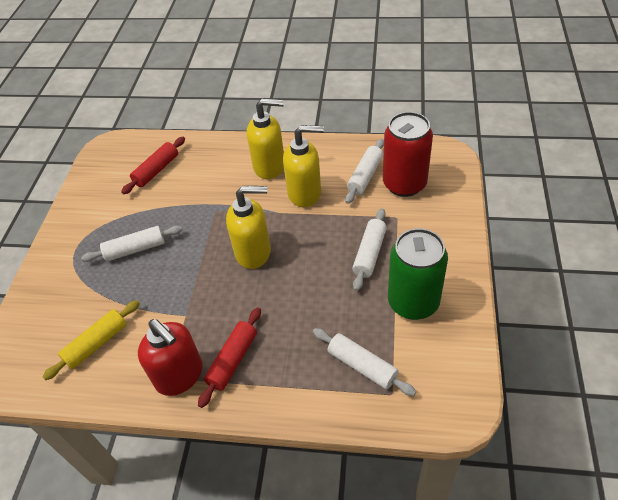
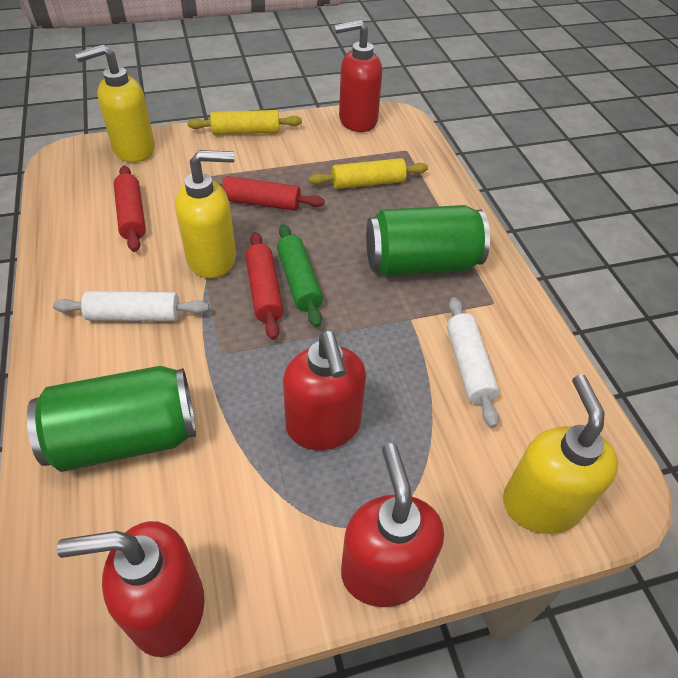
green can: 1 -> 2
green rolling pin: 0 -> 1
red can: 1 -> 0
red rolling pin: 2 -> 3
red soap dispenser: 1 -> 4
white rolling pin: 4 -> 2
yellow rolling pin: 1 -> 2

